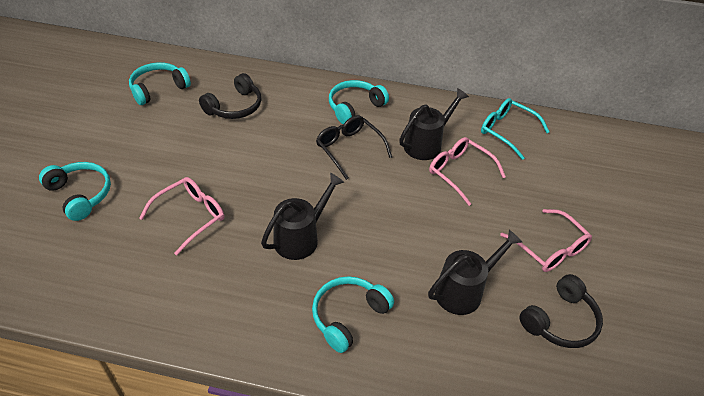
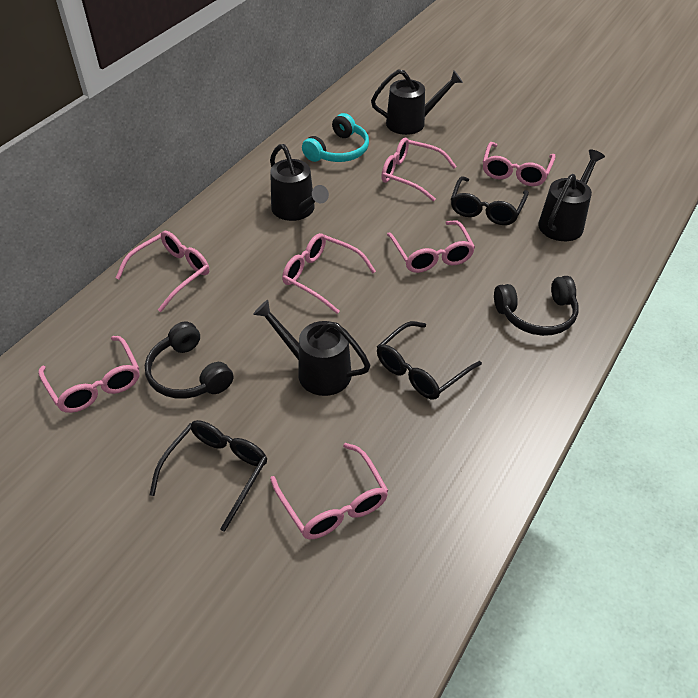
black glasses: 1 -> 3
black watering can: 3 -> 4
pink glasses: 3 -> 7
turquoise glasses: 1 -> 0
turquoise headphones: 4 -> 1

